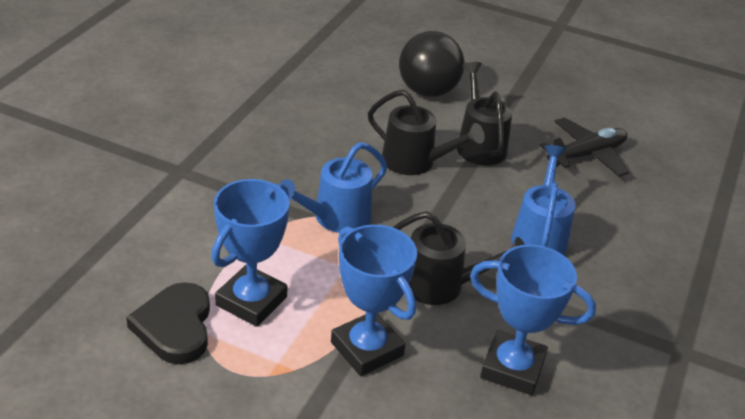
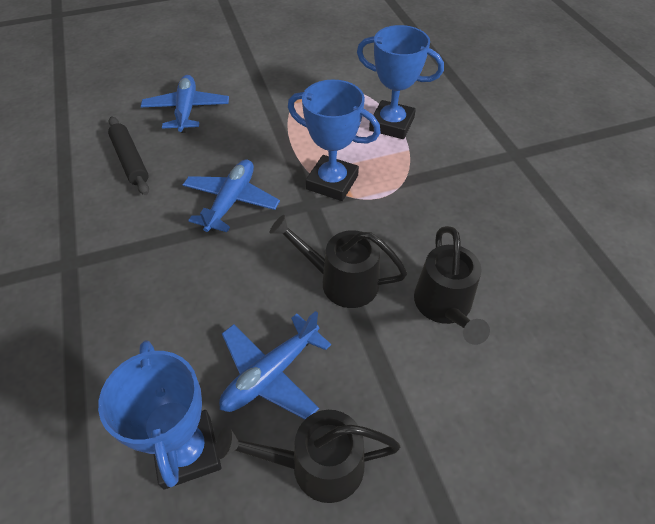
black ball: 1 -> 0
black heart: 1 -> 0
black plane: 1 -> 0
black rolling pin: 0 -> 1
blue plane: 0 -> 3
blue watering can: 2 -> 0

